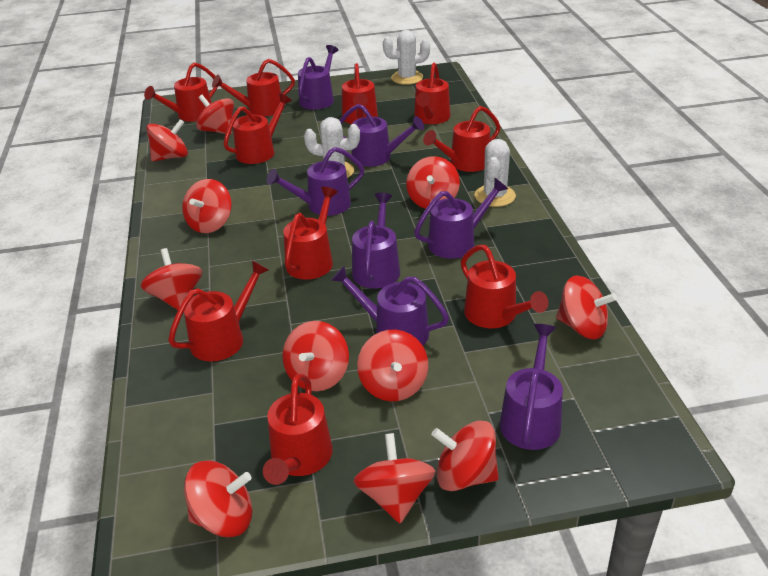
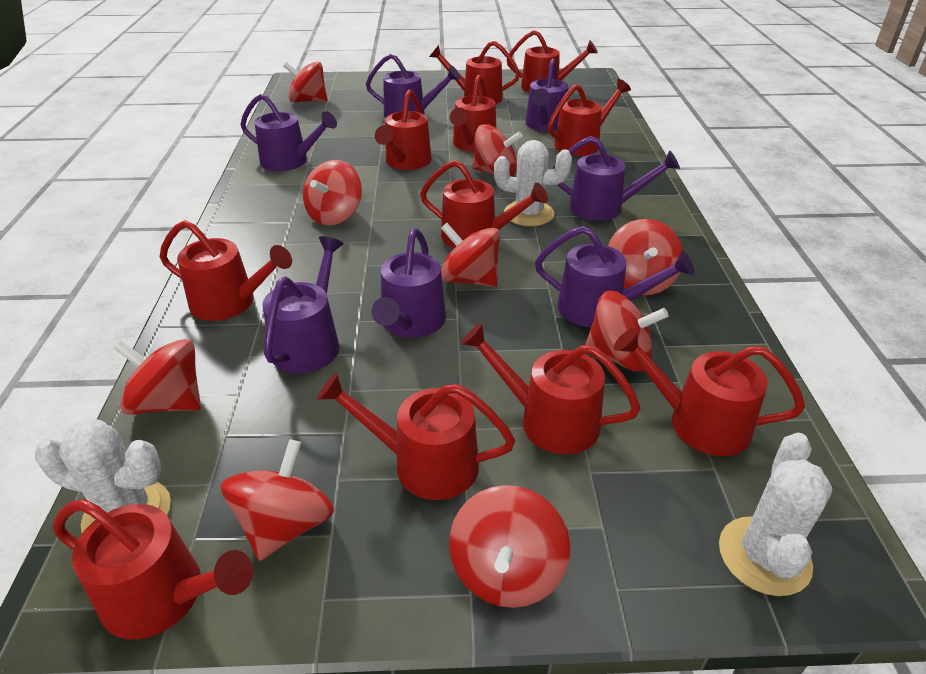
red spinning top: 11 -> 9
red watering can: 10 -> 11

